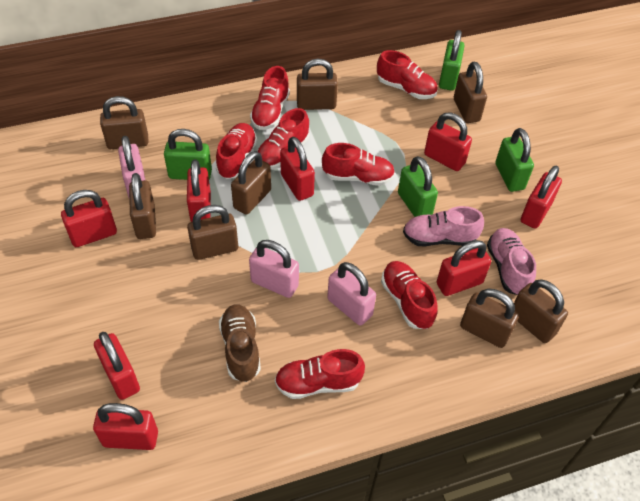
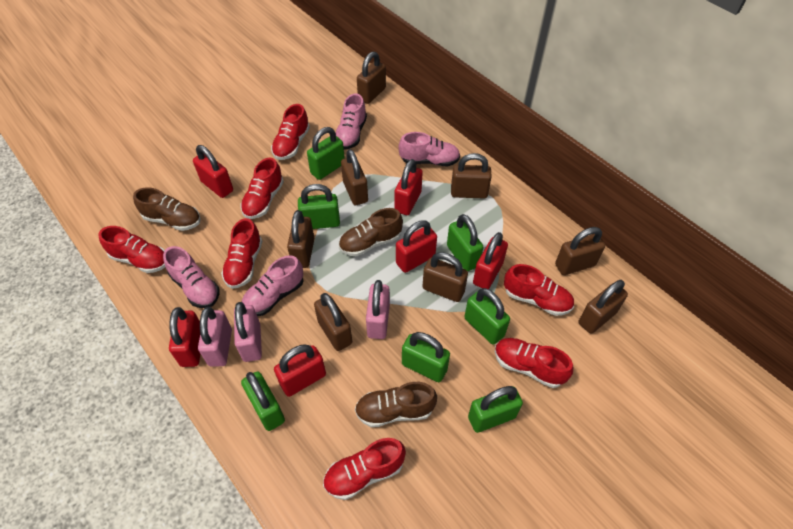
brown shoe: 1 -> 3
green padlock: 4 -> 7
pink shoe: 2 -> 4
red padlock: 8 -> 6

